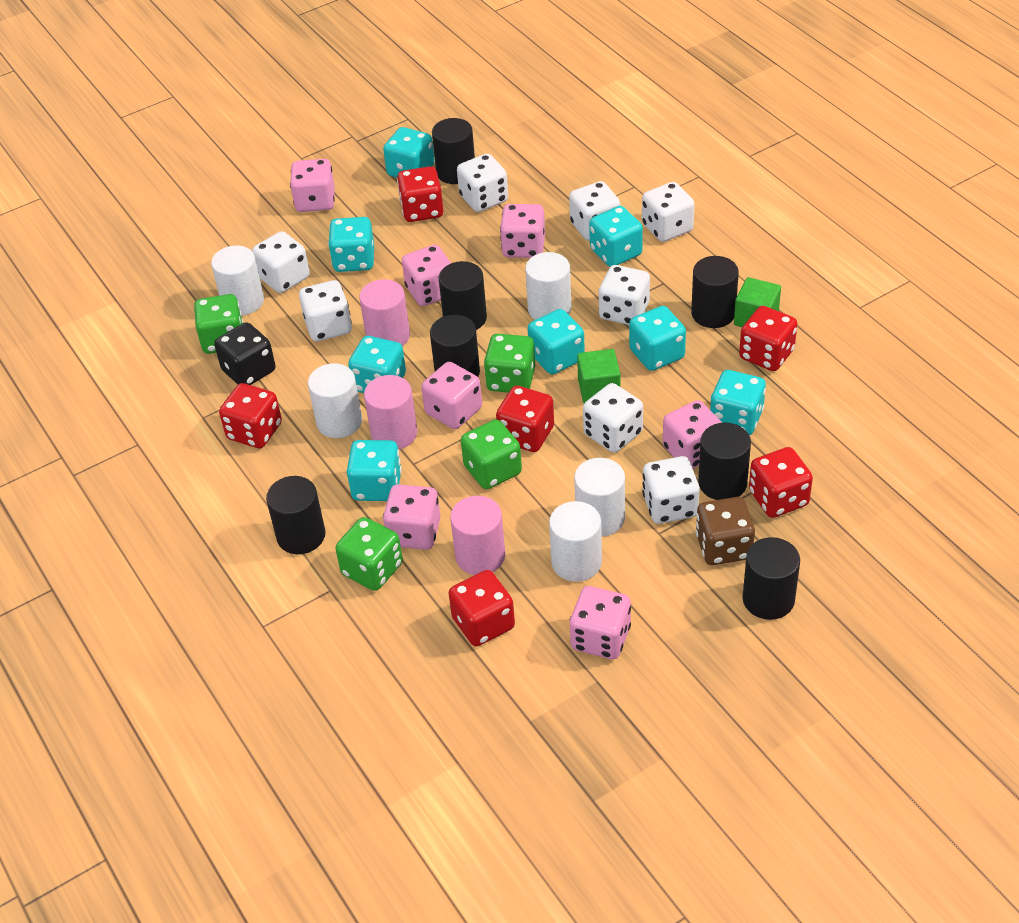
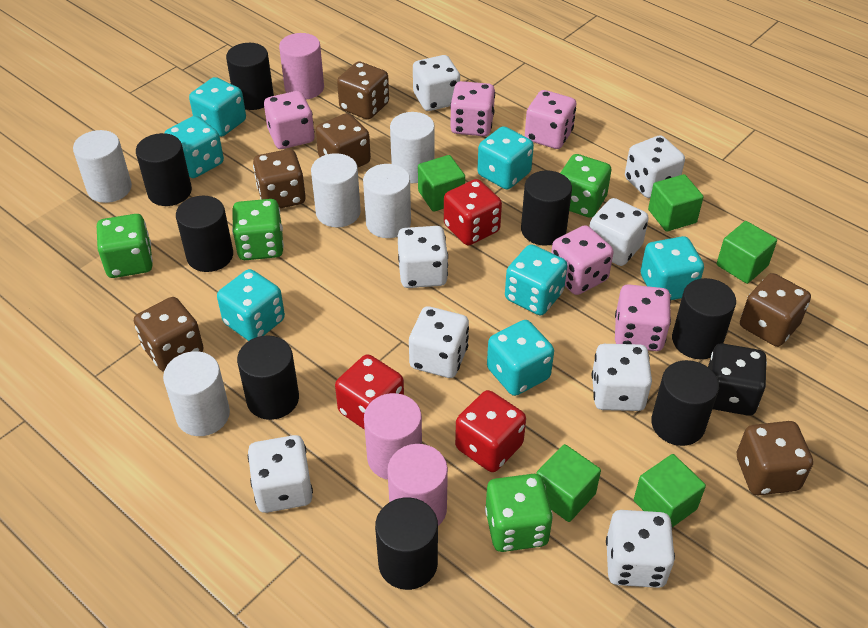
black cylinder: 7 -> 8
brown dice: 1 -> 6
green cube: 2 -> 5
pink dice: 7 -> 5
red dice: 6 -> 3
turquoise dice: 8 -> 7

